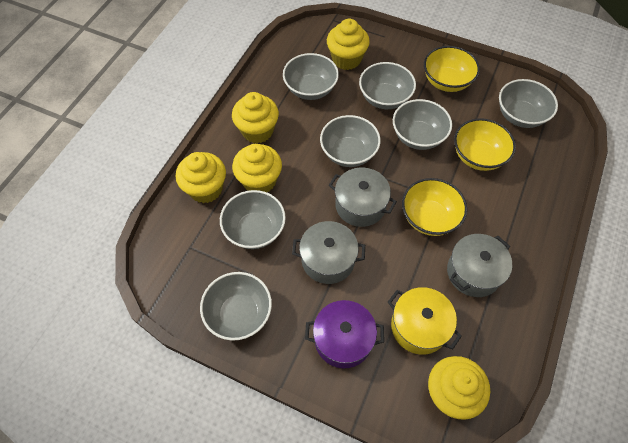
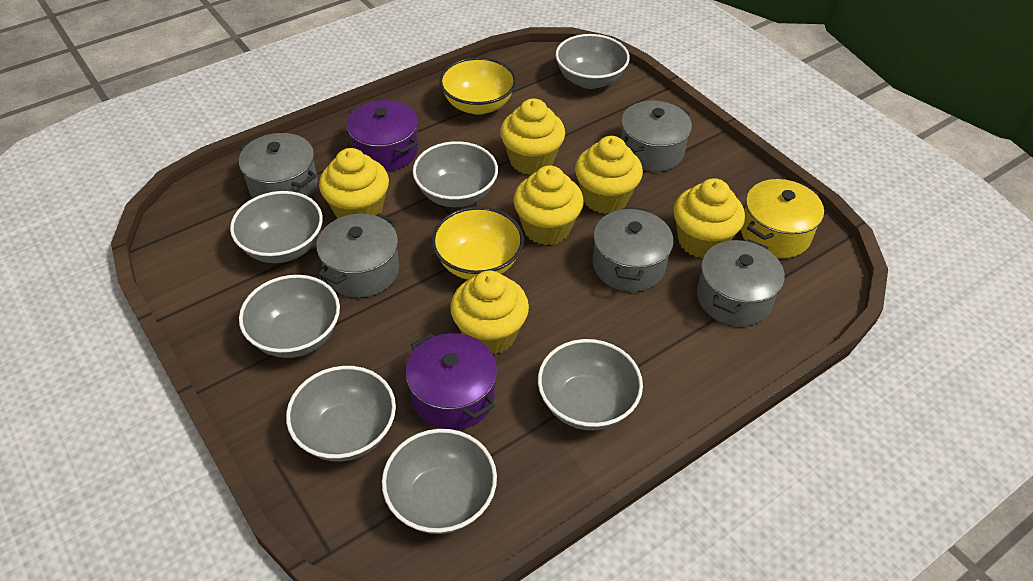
grey pot: 3 -> 5
purple pot: 1 -> 2
yellow bowl: 3 -> 2
yellow cupcake: 5 -> 6

